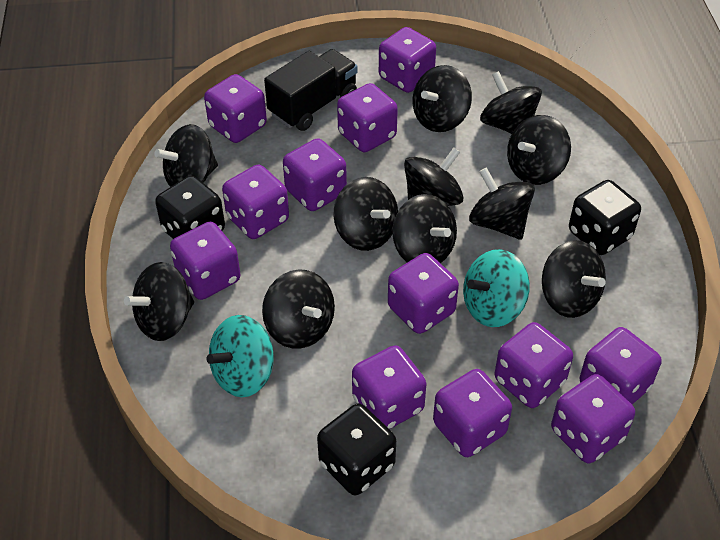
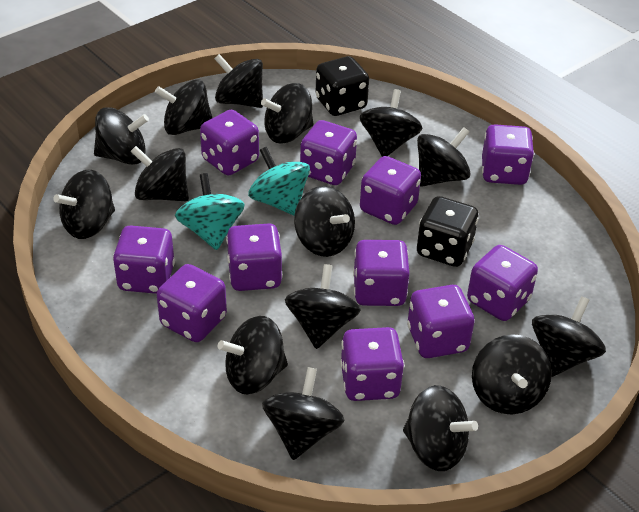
black dice: 3 -> 2
black spinning top: 11 -> 15
black truck: 1 -> 0
purple dice: 12 -> 11

